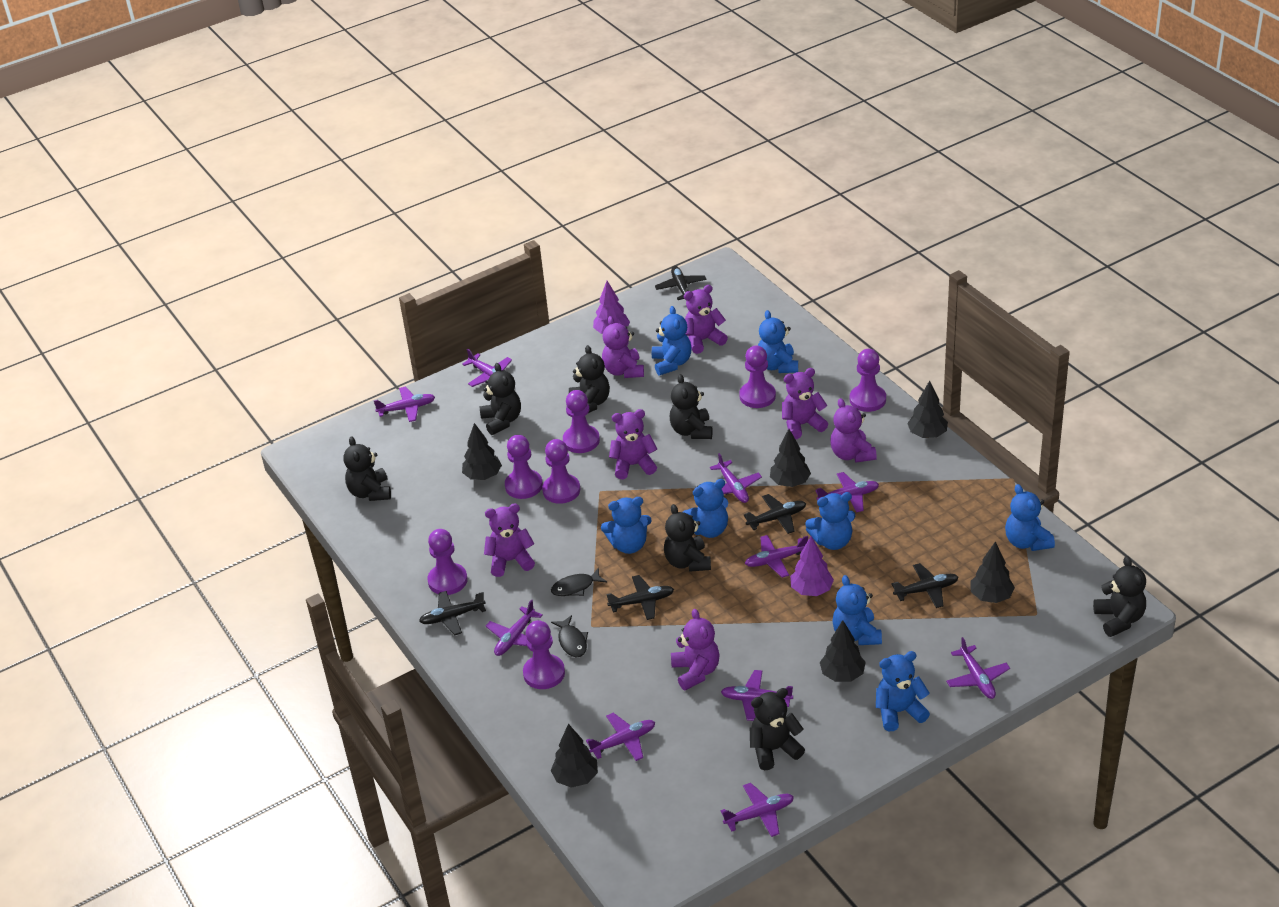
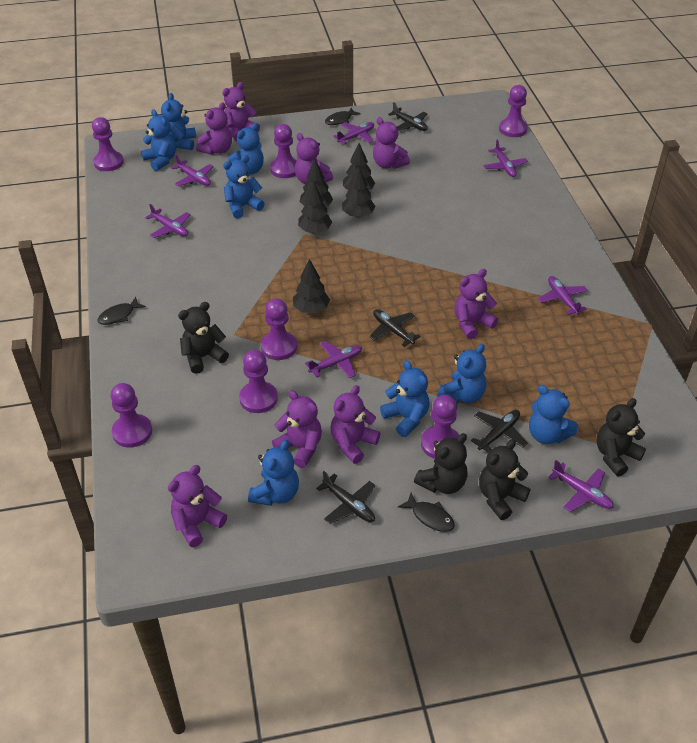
black fish: 2 -> 3
black plane: 5 -> 4
black teddy bear: 7 -> 4
black tree: 6 -> 5
purple plane: 10 -> 7
purple teddy bear: 7 -> 8
purple tree: 2 -> 0

